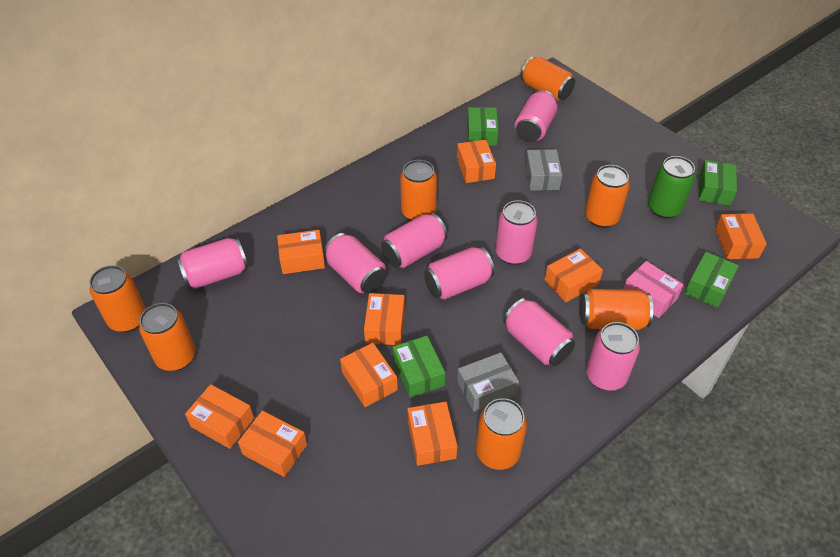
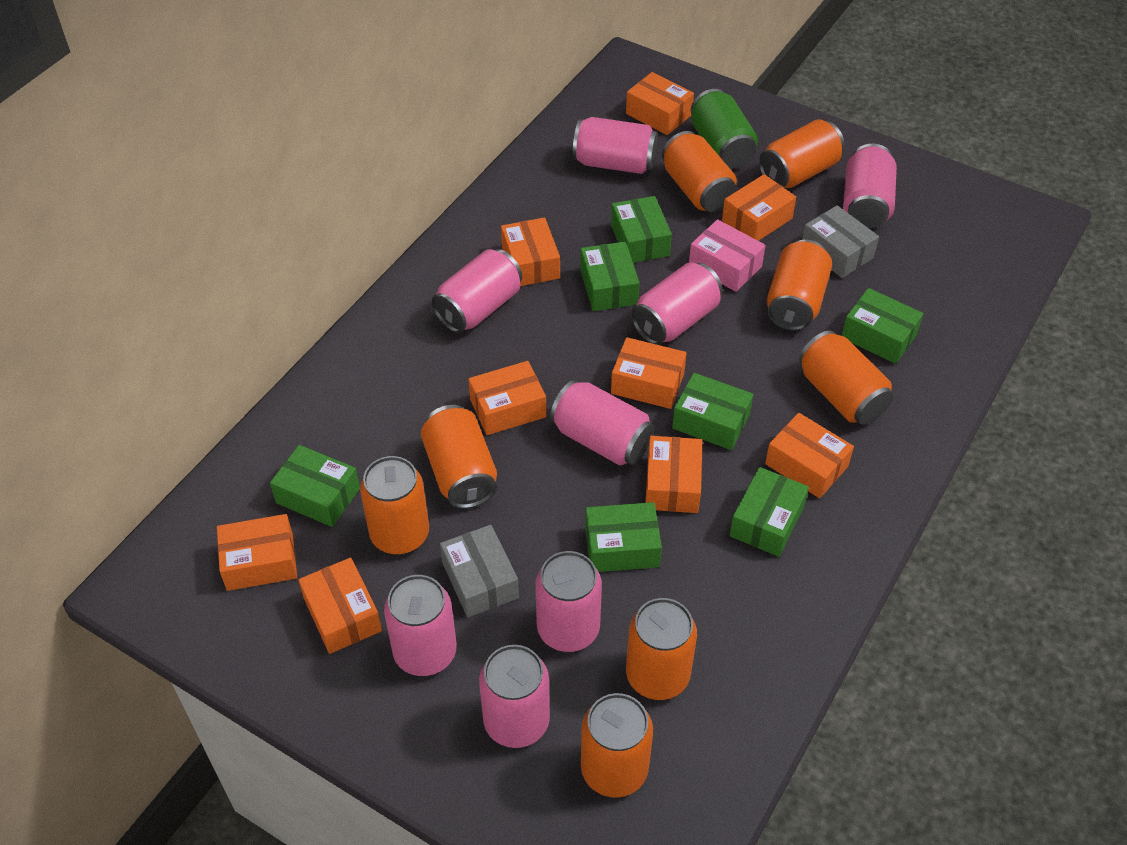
green box: 4 -> 7
orange can: 7 -> 8

